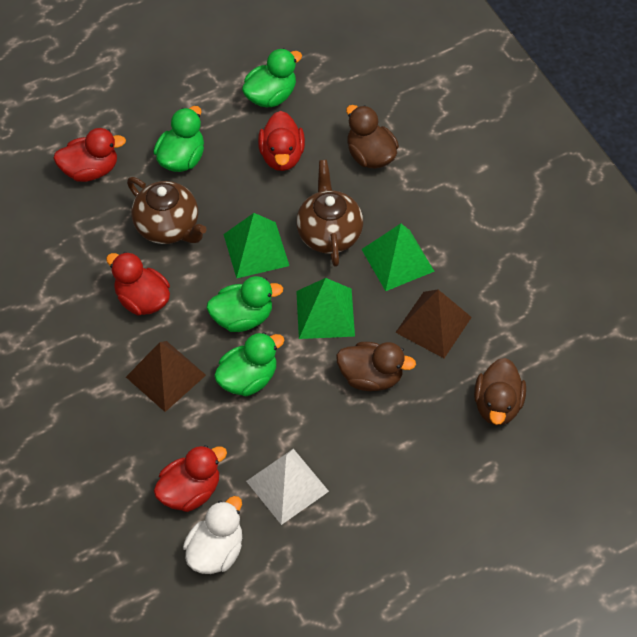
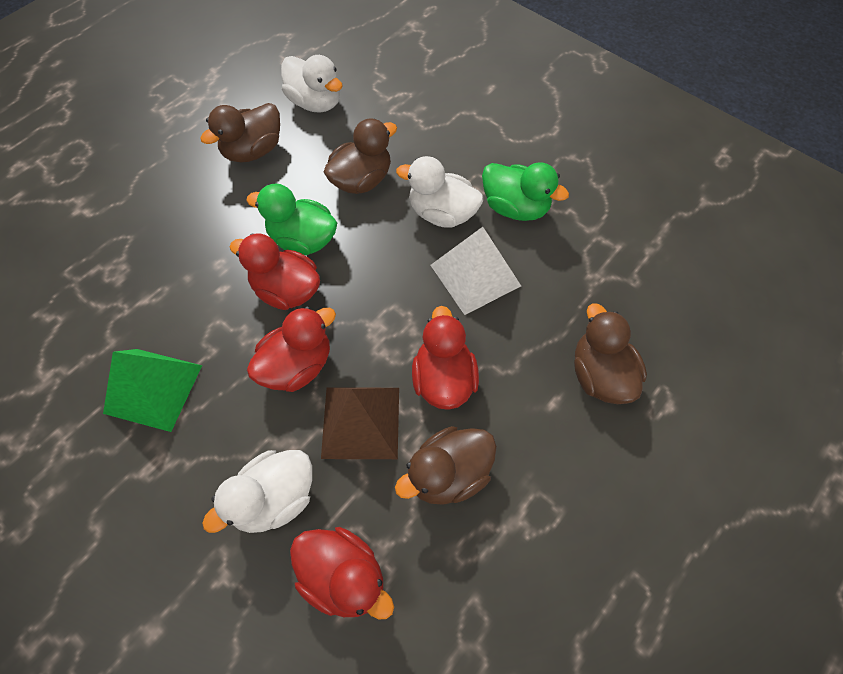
brown duck: 3 -> 4
brown pyramid: 2 -> 1
brown teapot: 2 -> 0
green duck: 4 -> 2
green pyramid: 3 -> 1
white duck: 1 -> 3

